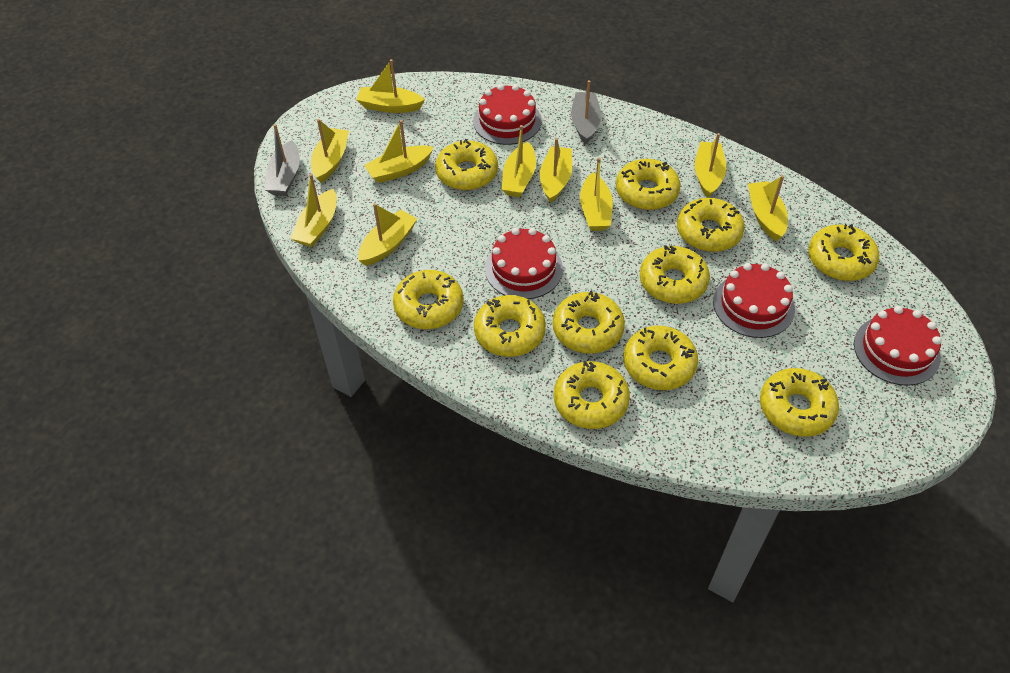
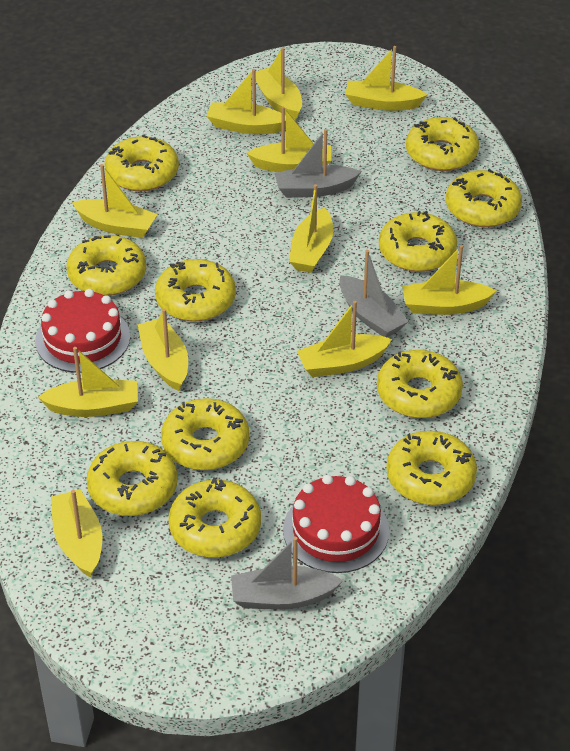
grey boat: 2 -> 3
red cake: 4 -> 2
yellow boat: 10 -> 11

